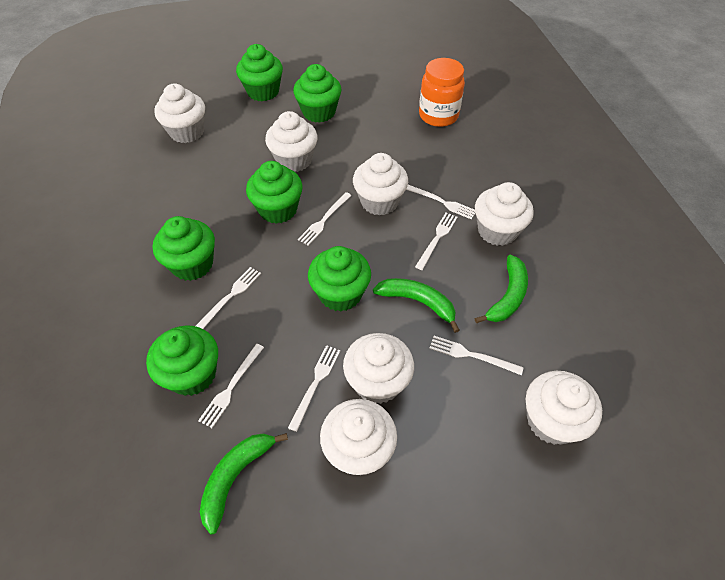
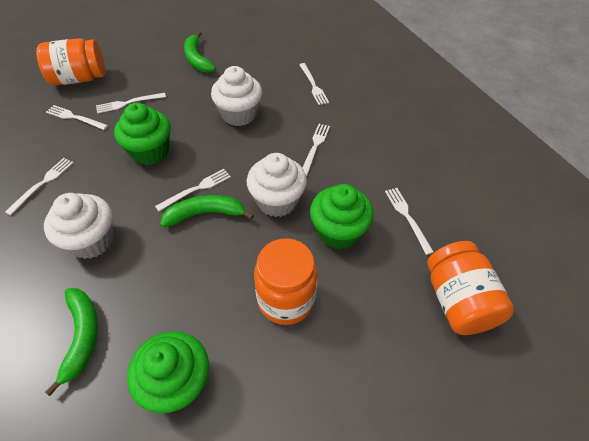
green cupcake: 6 -> 3
orange jar: 1 -> 3
white cupcake: 7 -> 3

